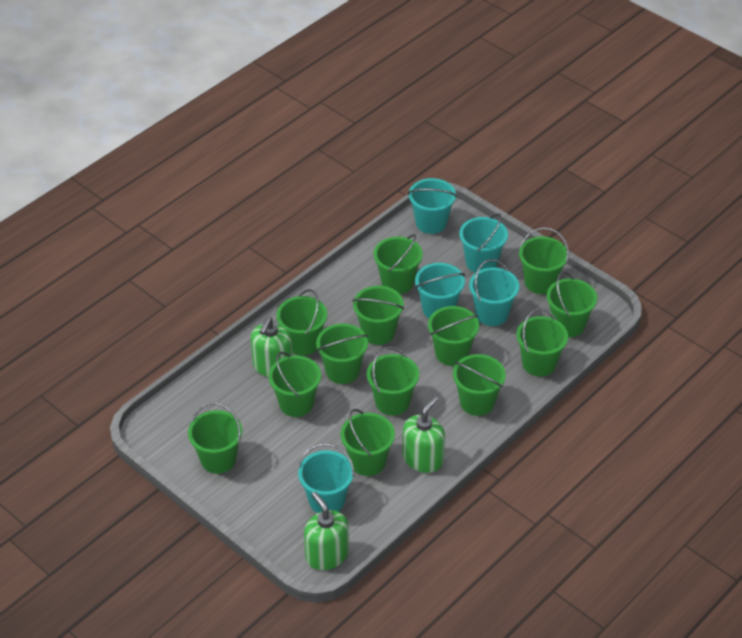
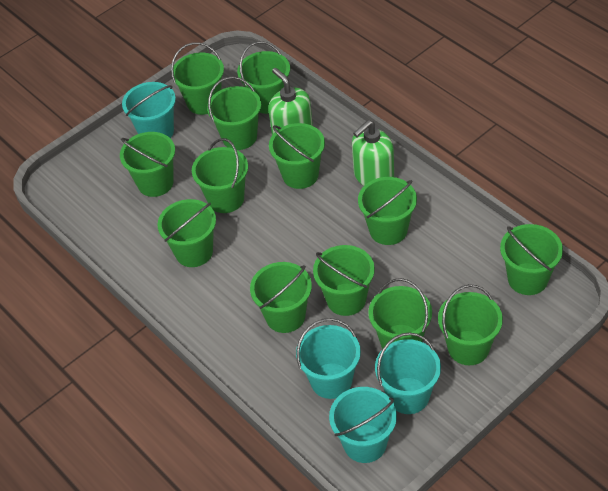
green soap dispenser: 3 -> 2
turquoise bucket: 5 -> 4

